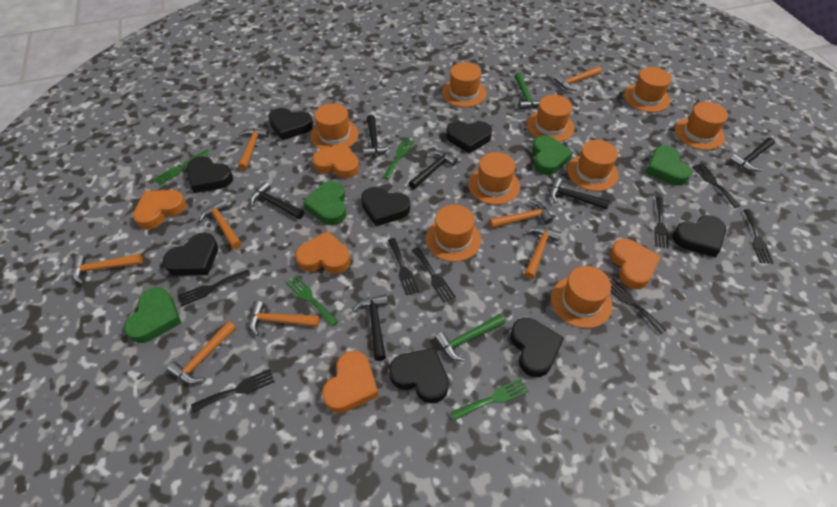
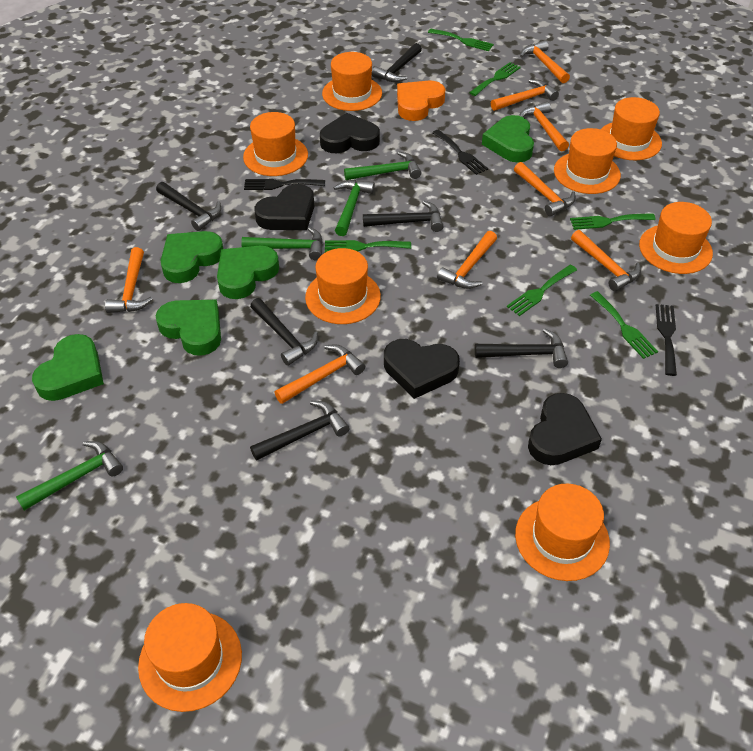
black fork: 8 -> 3
black heart: 8 -> 4
green fork: 4 -> 6
green hammer: 2 -> 4
green heart: 4 -> 5
orange hat: 9 -> 8
orange heart: 5 -> 1

